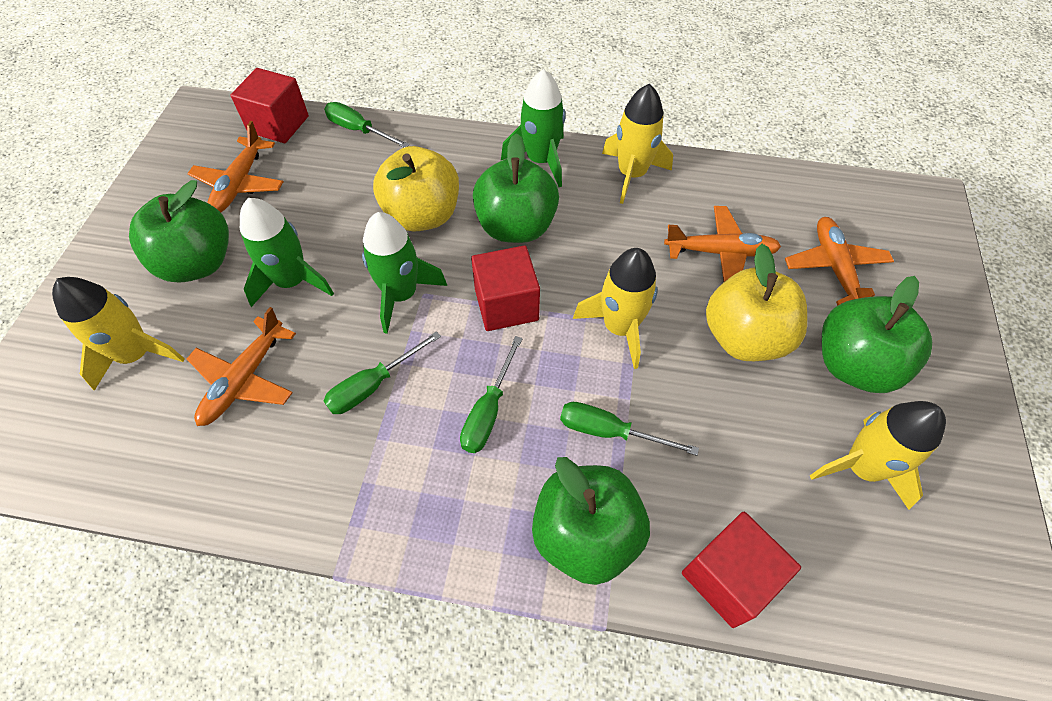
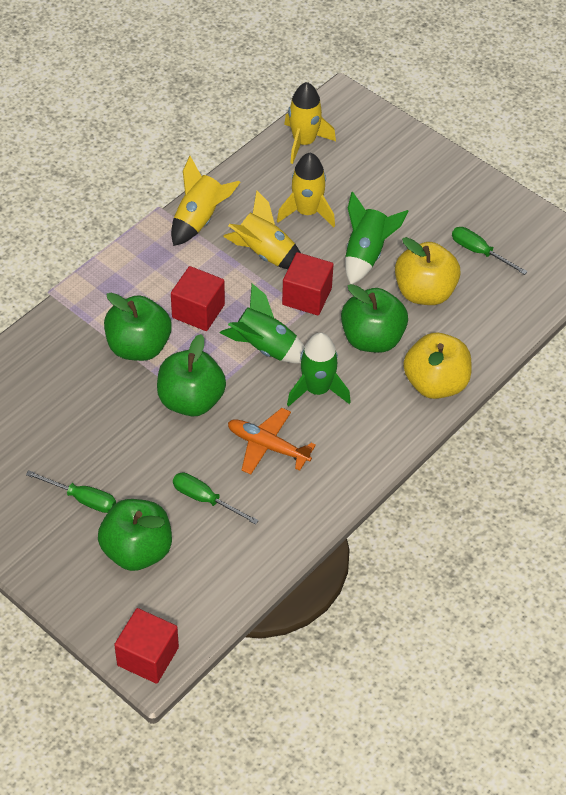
green screwdriver: 4 -> 3
orange plane: 4 -> 1

